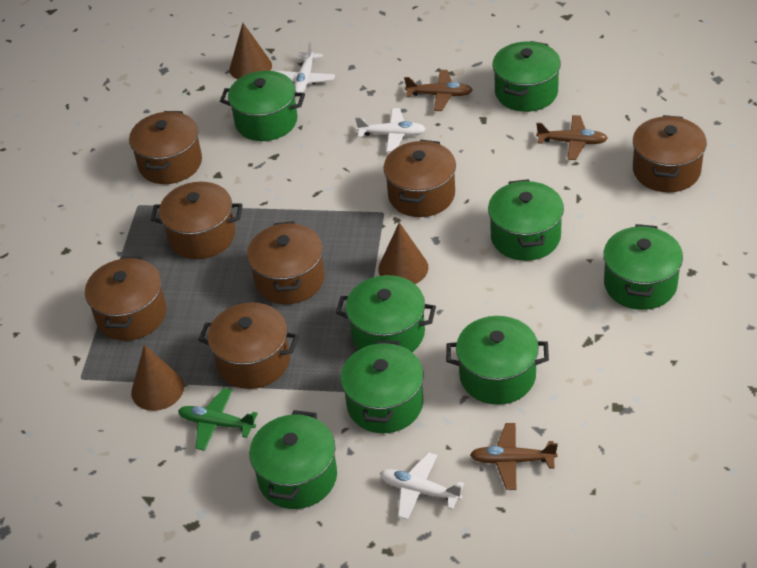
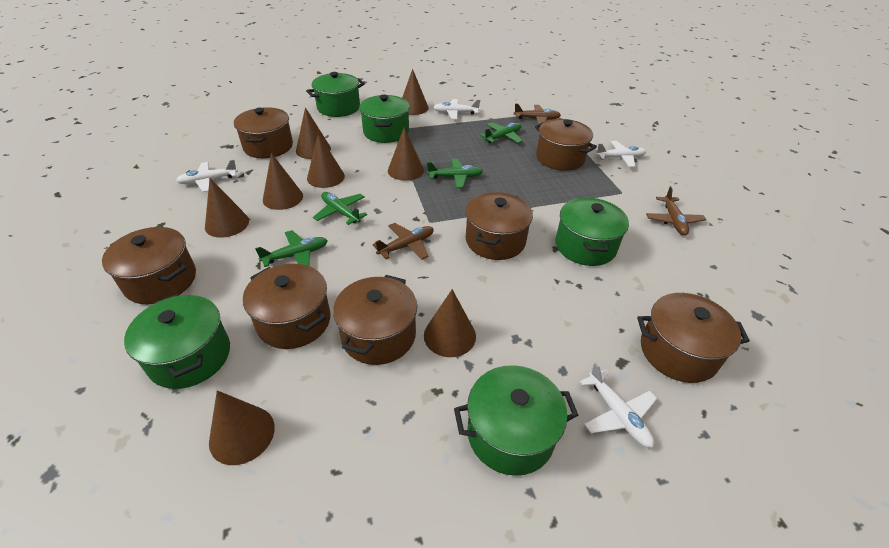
brown cone: 3 -> 8
green plane: 1 -> 4
green pot: 8 -> 5
white plane: 3 -> 4

